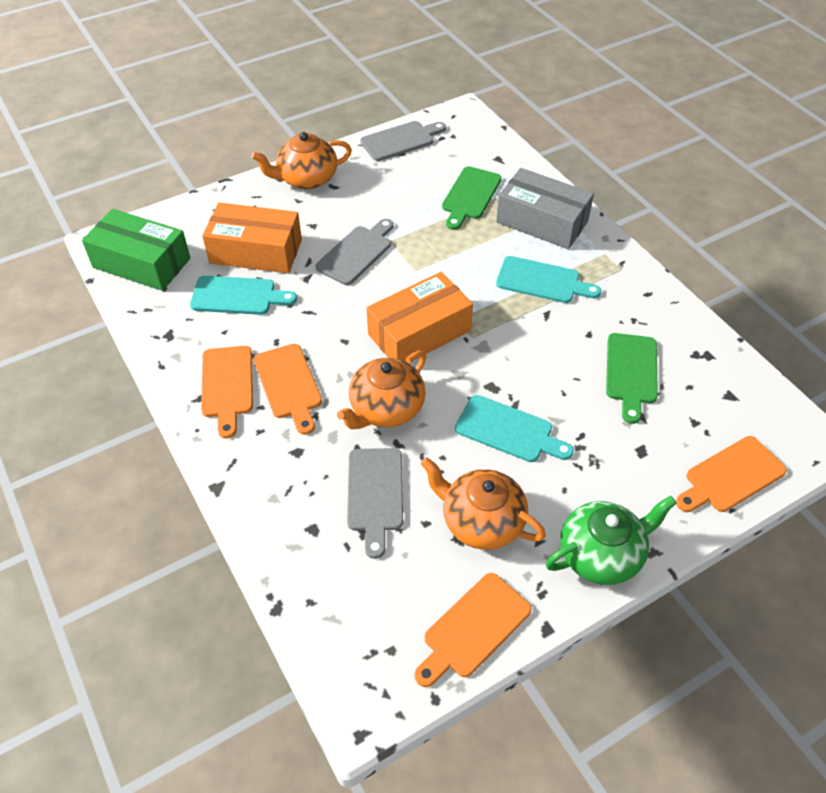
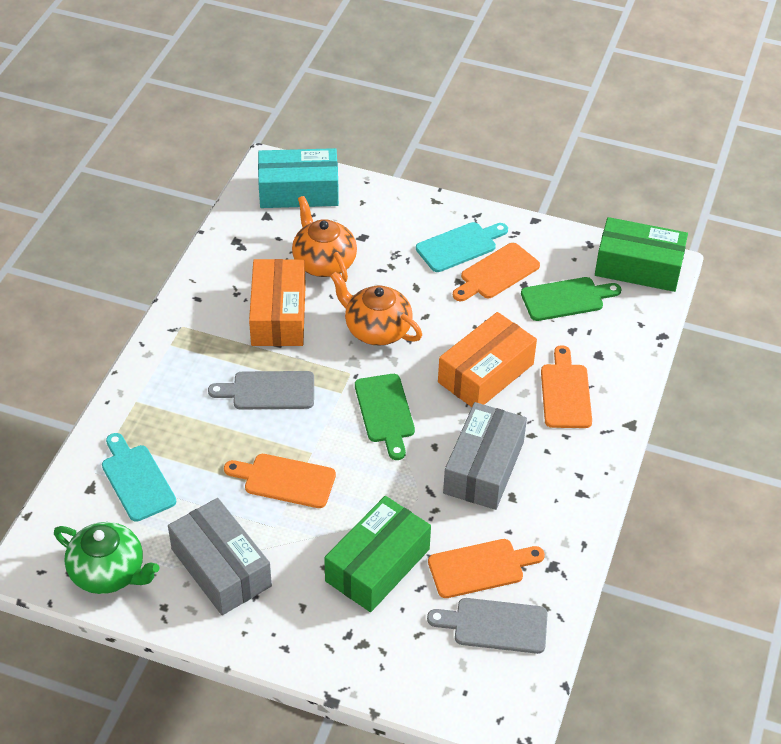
green box: 1 -> 2
grey box: 1 -> 2
grey cutting board: 3 -> 2
orange teapot: 3 -> 2
turquoise box: 0 -> 1
turquoise cutting board: 3 -> 2

